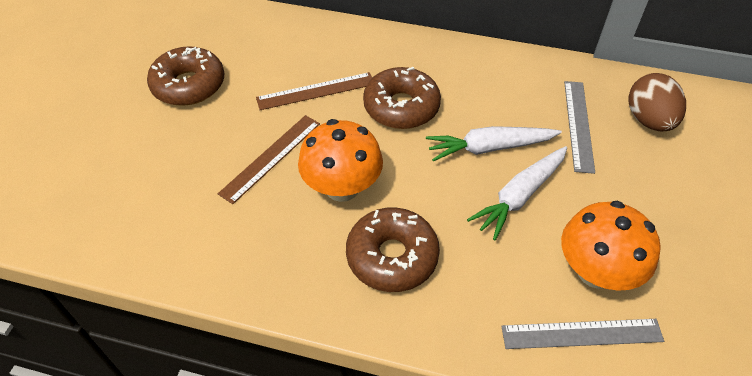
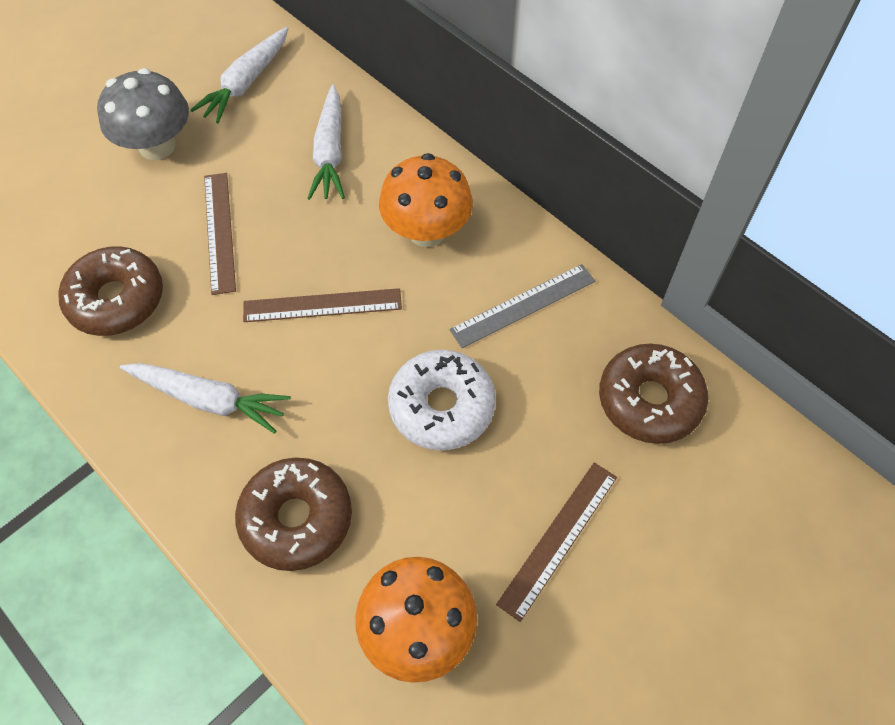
brown egg: 1 -> 0
brown ruler: 2 -> 3
grey mushroom: 0 -> 1
grey ruler: 2 -> 1
white carrot: 2 -> 3
white donut: 0 -> 1

